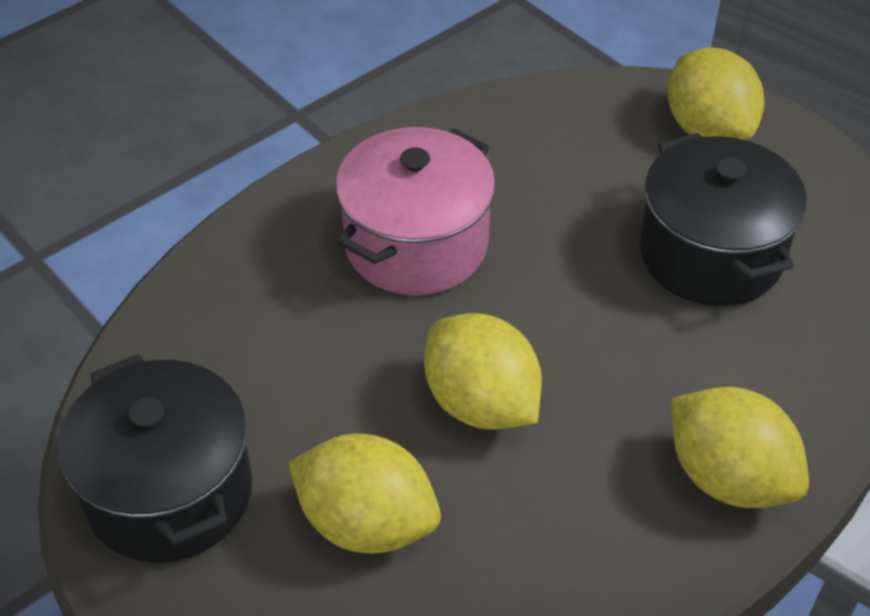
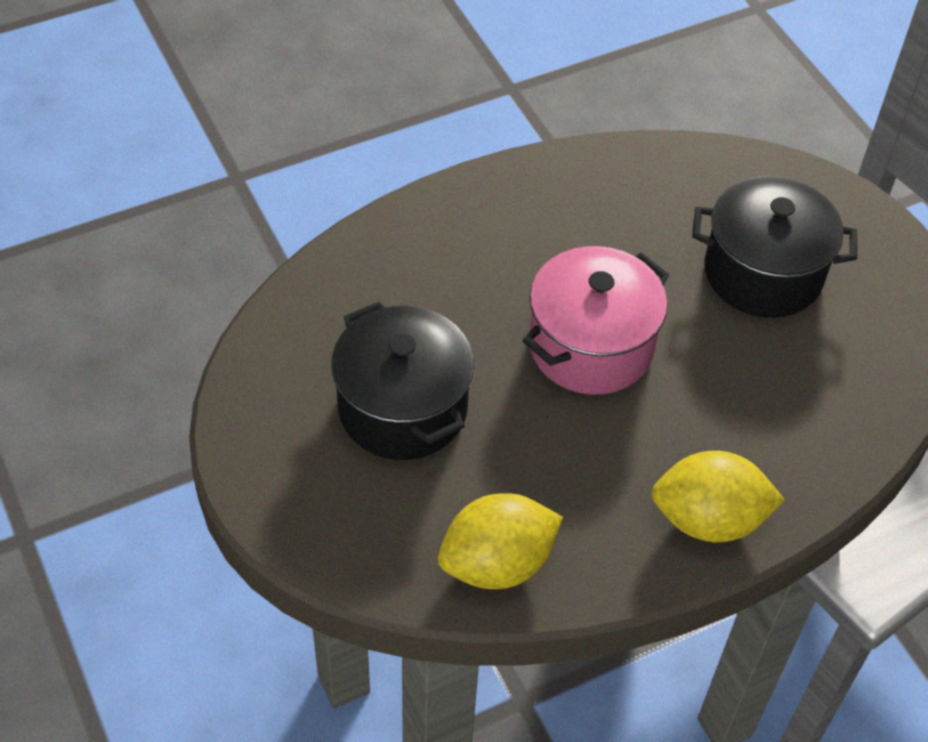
yellow lemon: 4 -> 2

